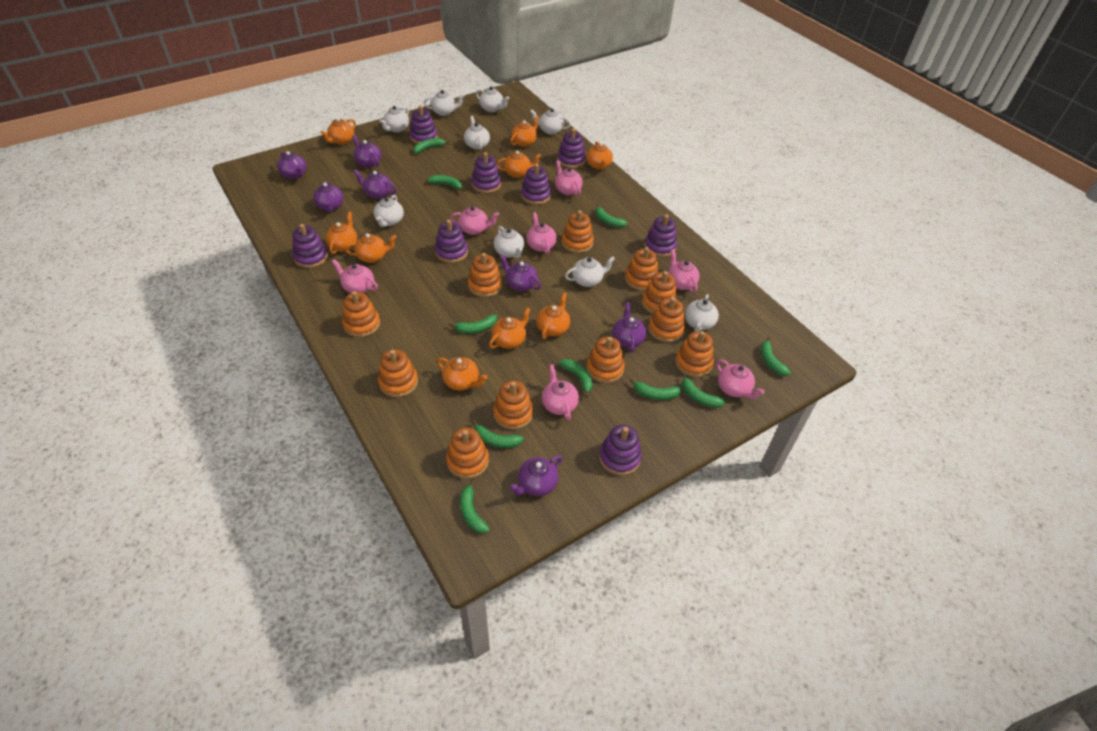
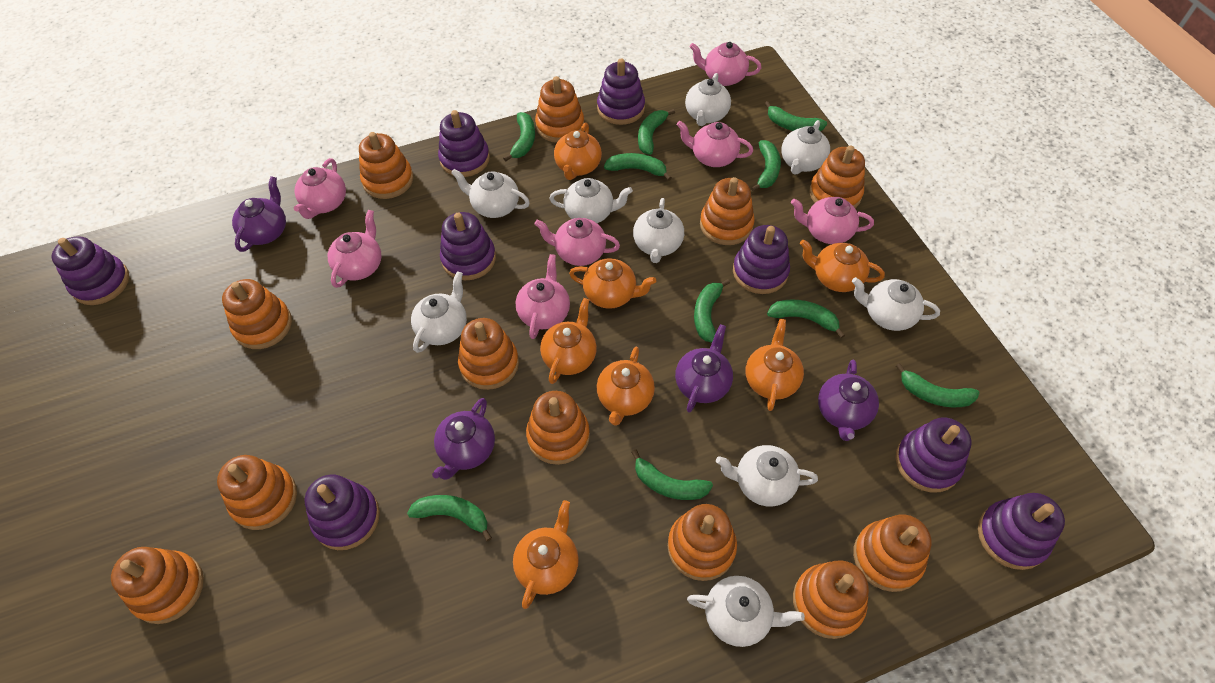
orange stacking toy: 11 -> 12
orange teapot: 9 -> 7
purple teapot: 7 -> 4

